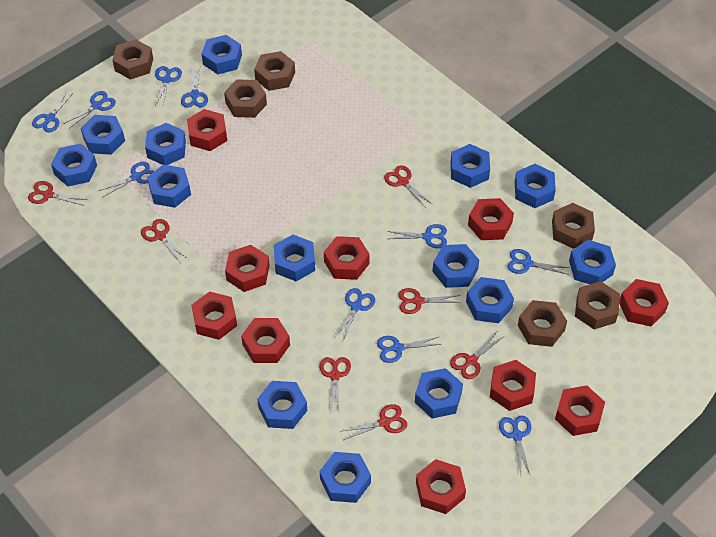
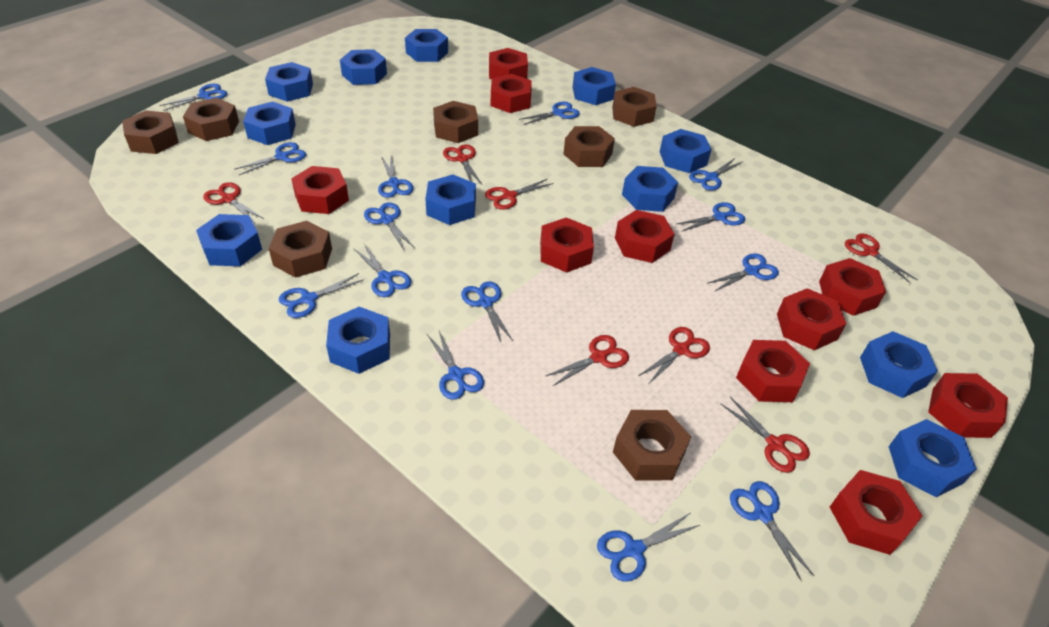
blue nut: 14 -> 12
blue scissors: 10 -> 14
brown nut: 6 -> 7

